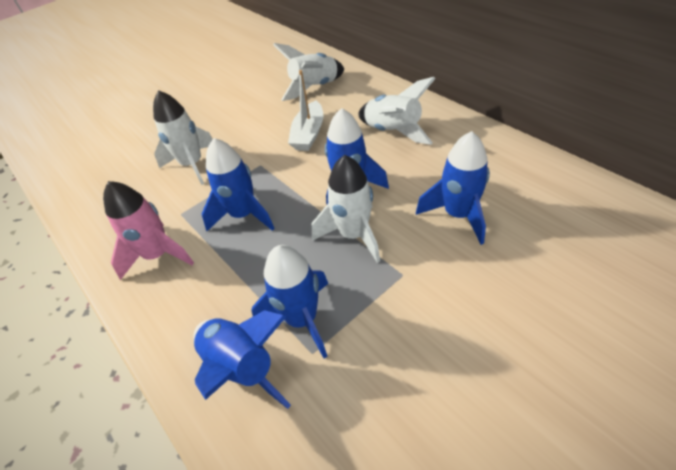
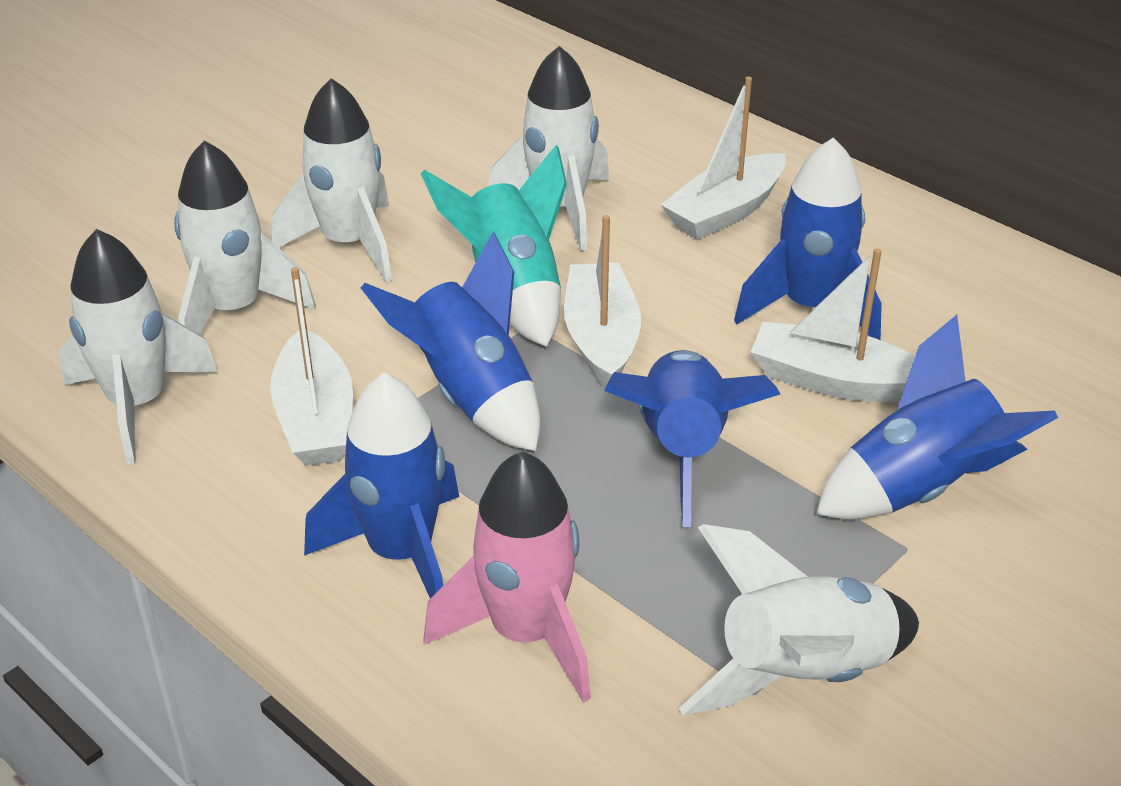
turquoise rocket: 0 -> 1
white boat: 1 -> 4
white rocket: 4 -> 5

